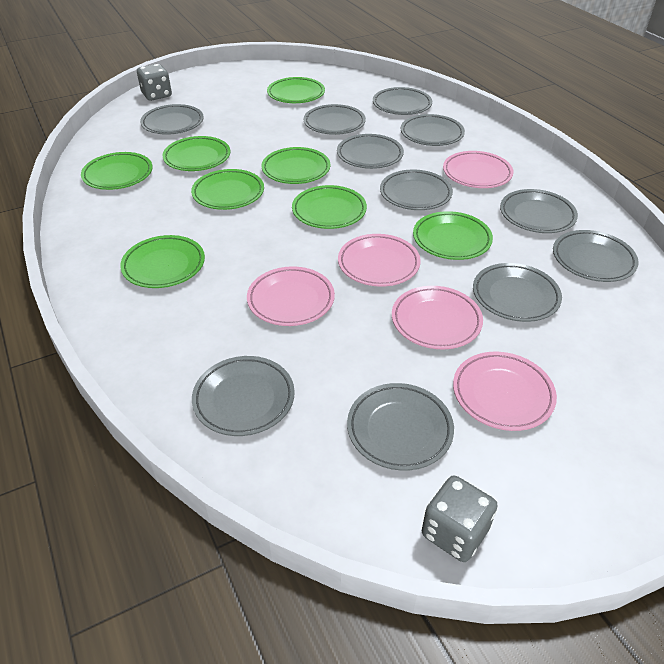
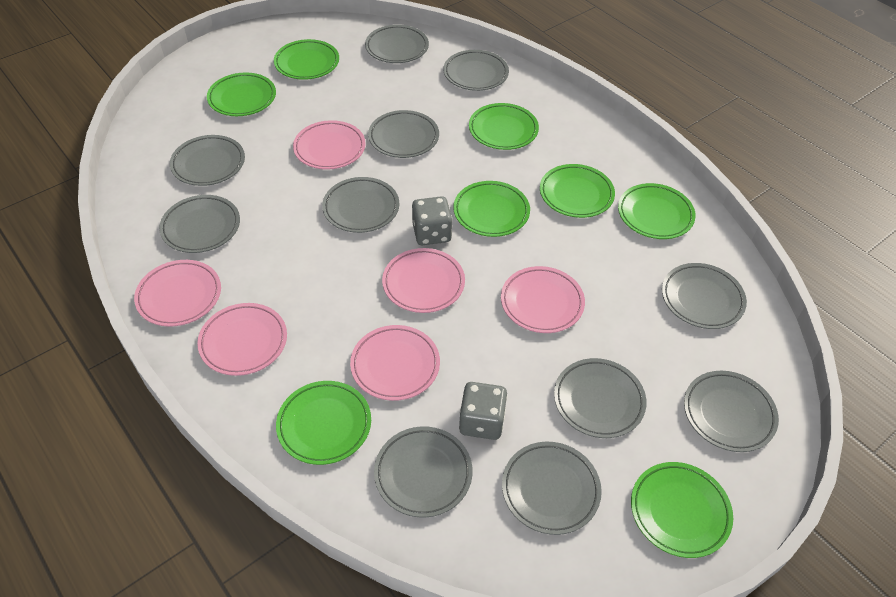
pink plate: 5 -> 6

